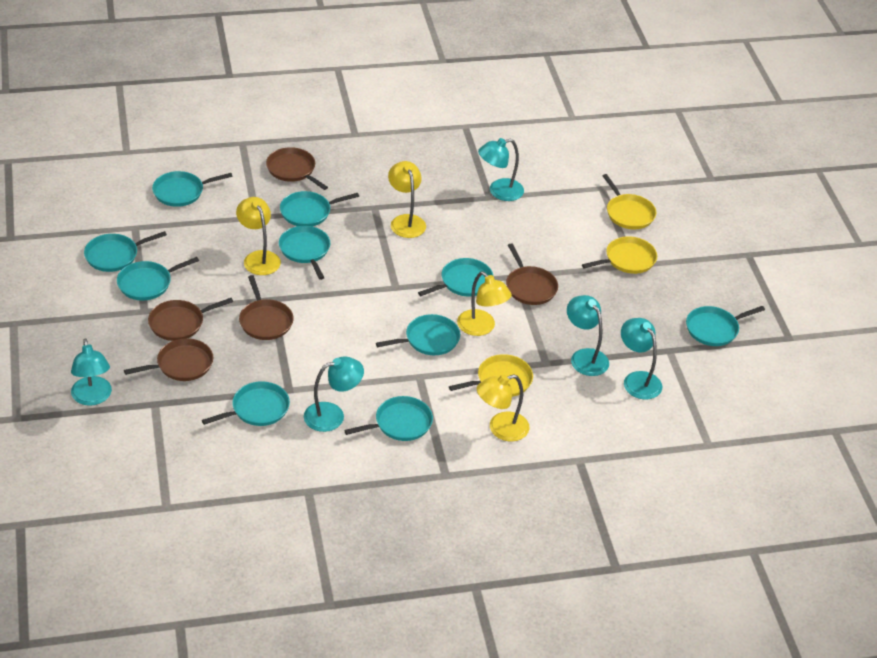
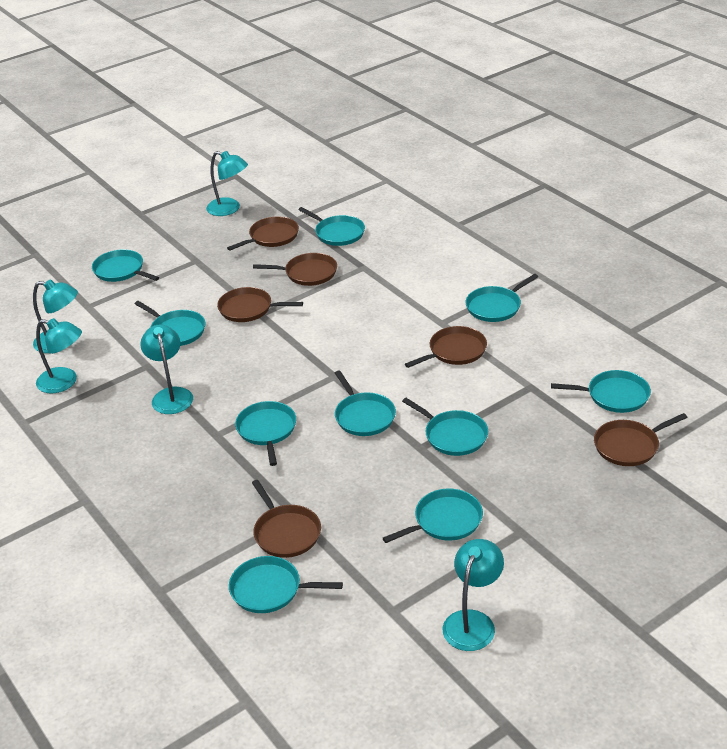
brown pan: 5 -> 6
yellow lamp: 4 -> 0
yellow pan: 3 -> 0

